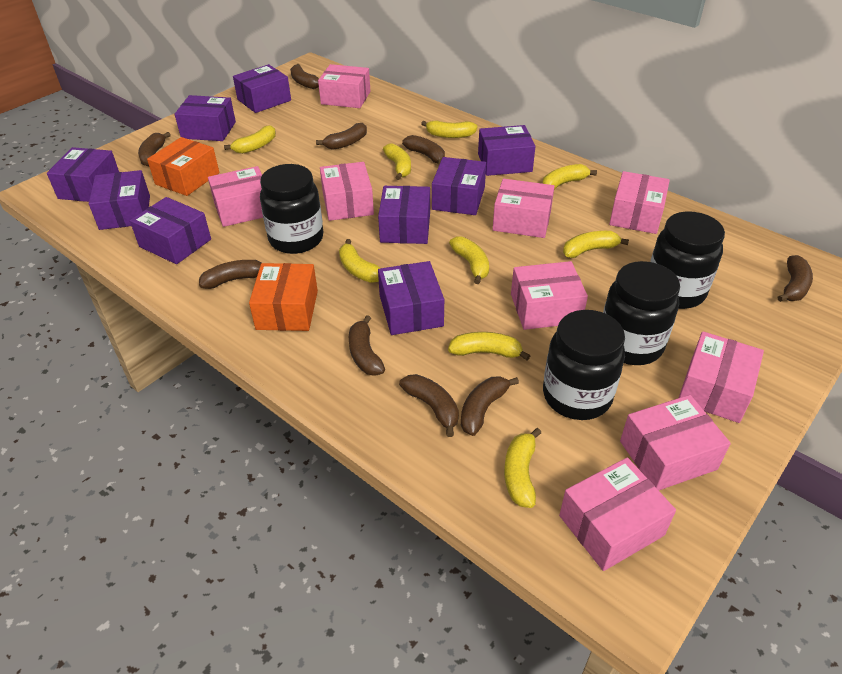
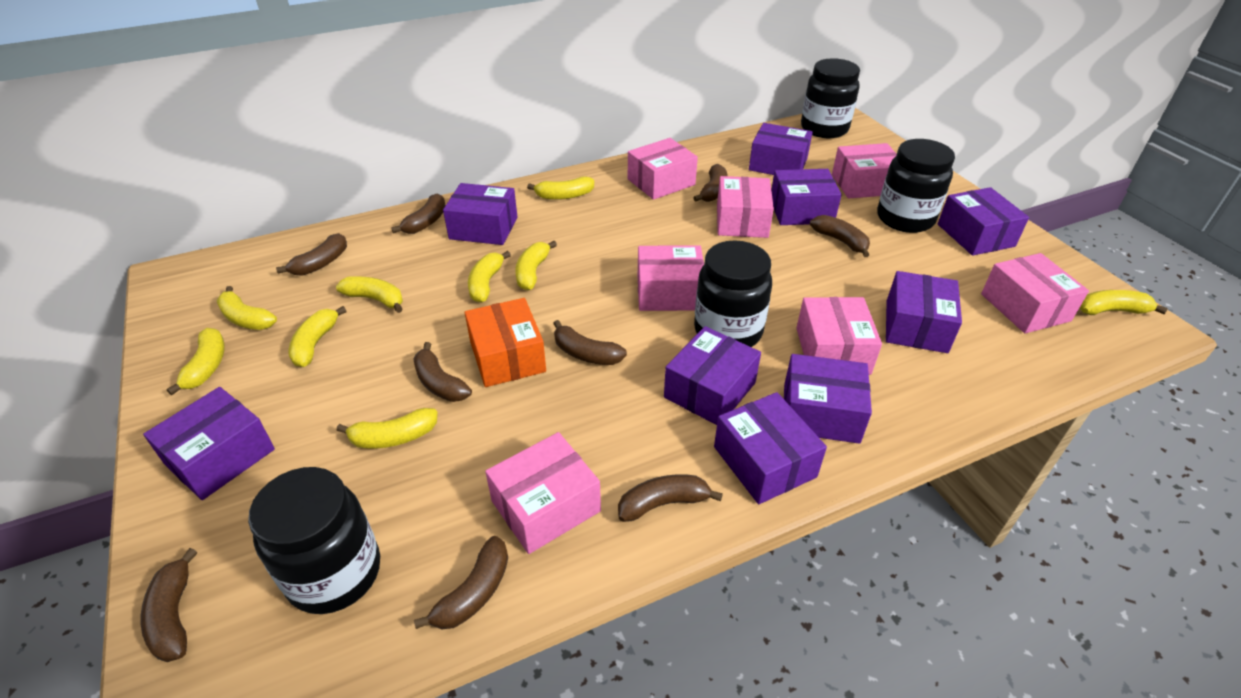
orange box: 2 -> 1
pink box: 9 -> 7

